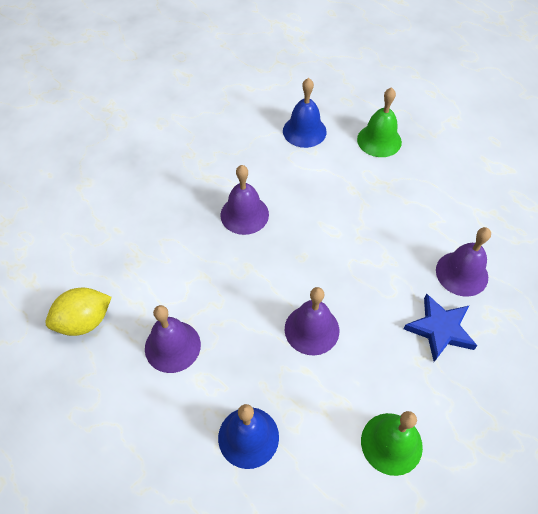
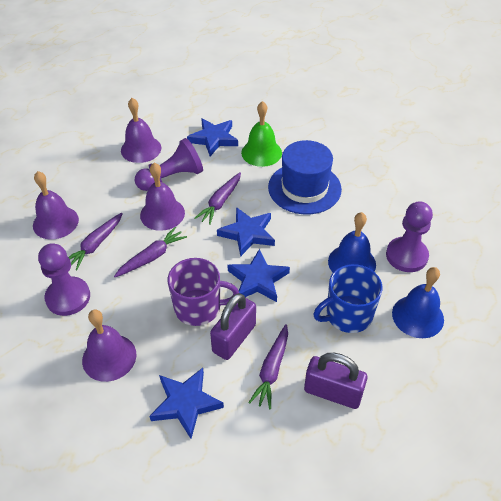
blue hat: 0 -> 1
blue mug: 0 -> 1
blue star: 1 -> 4
green bell: 2 -> 1
purple carrot: 0 -> 4
purple mug: 0 -> 1
purple padlock: 0 -> 2
purple pawn: 0 -> 3
yellow lemon: 1 -> 0

